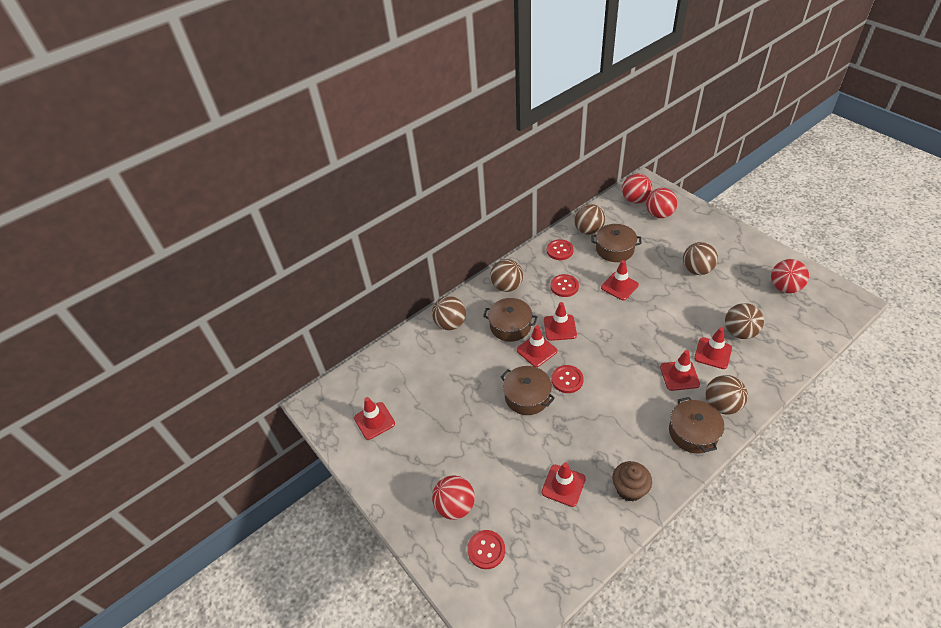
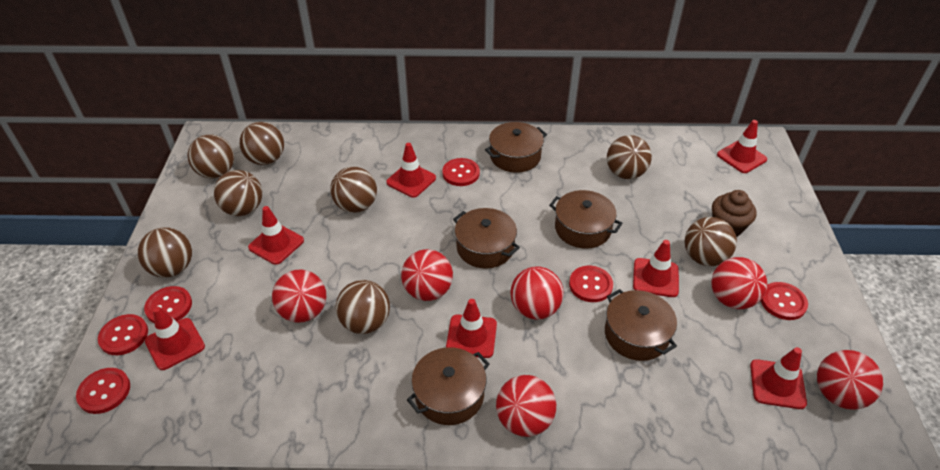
brown ball: 6 -> 8
brown pot: 4 -> 5
red ball: 4 -> 6
red button: 4 -> 6

